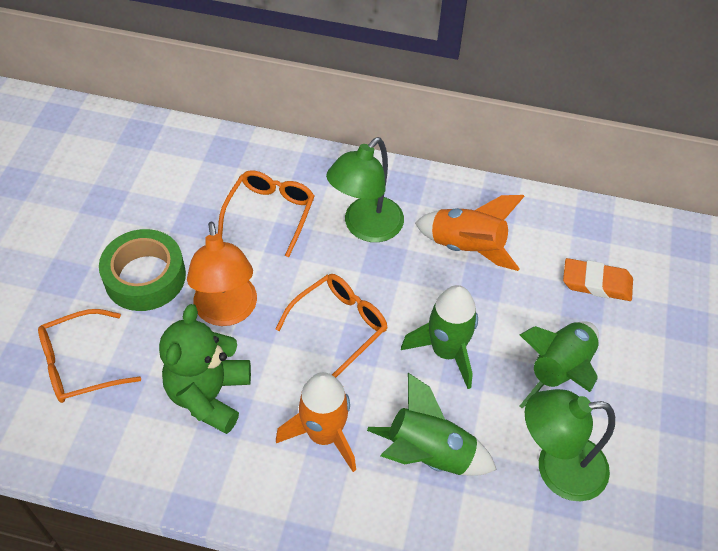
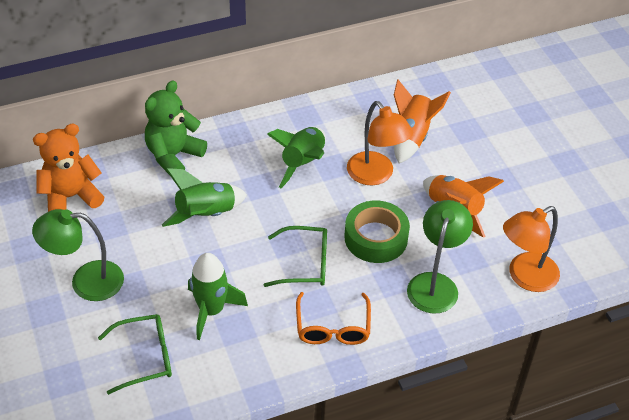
green glasses: 0 -> 2
orange eraser: 1 -> 0
orange glasses: 3 -> 1
orange lamp: 1 -> 2
orange teddy bear: 0 -> 1

